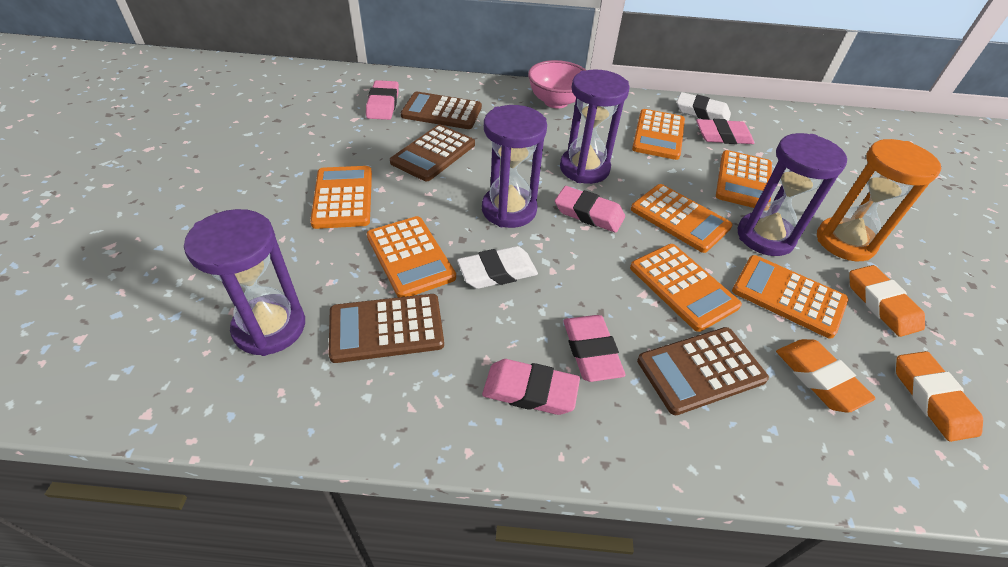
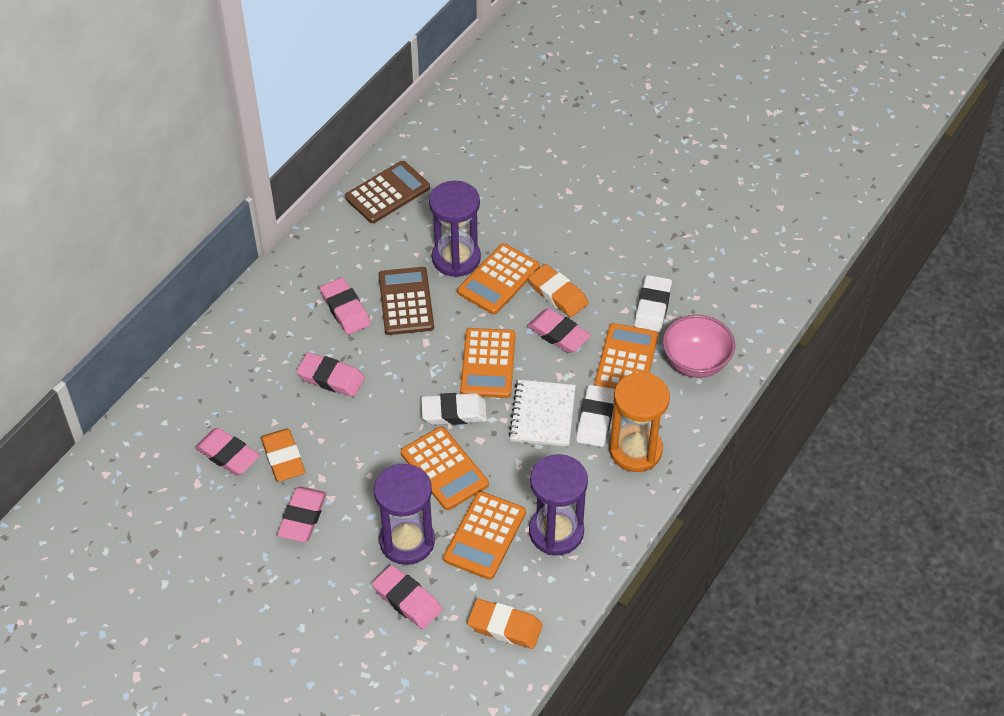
brown calculator: 4 -> 2
orange calculator: 7 -> 5
pink eraser: 5 -> 6
purple hourglass: 4 -> 3
white eraser: 2 -> 3
white notebook: 0 -> 1

